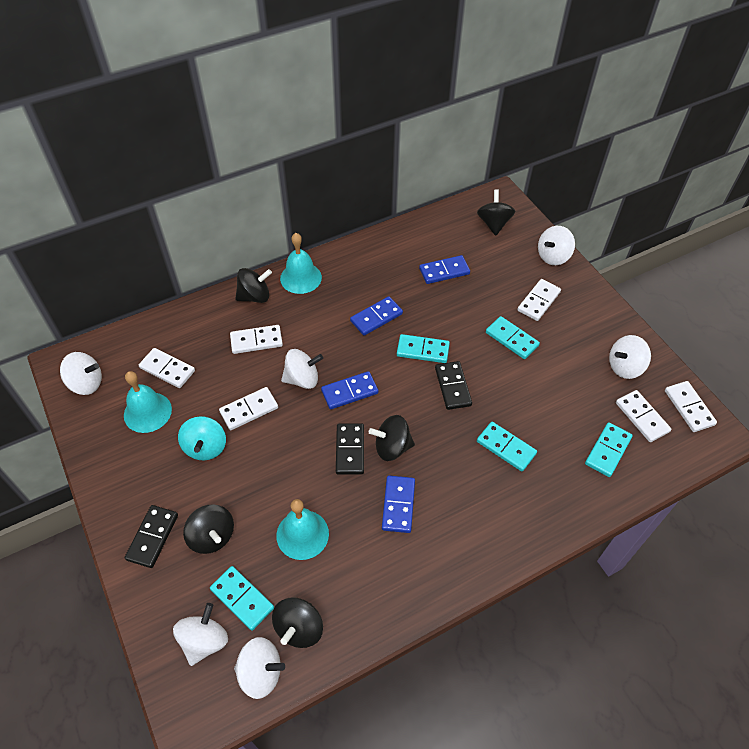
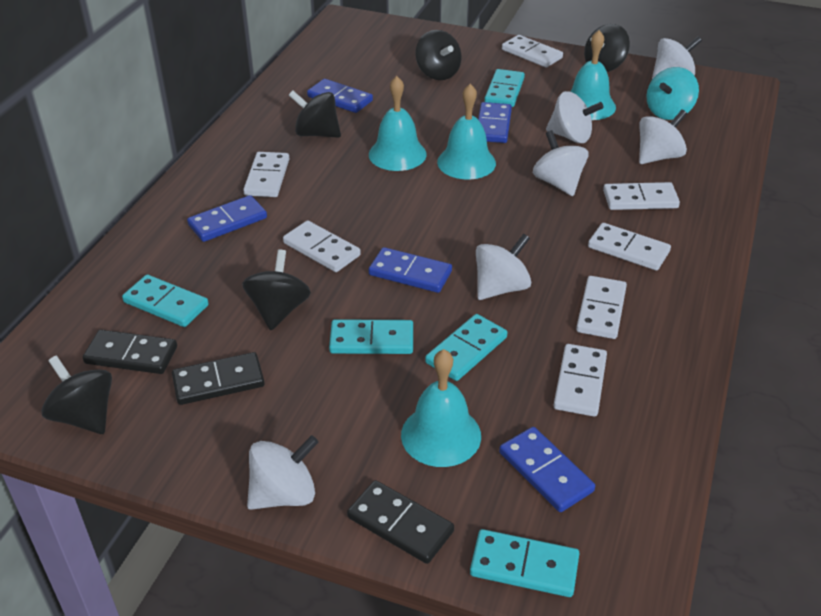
blue domino: 4 -> 5
turquoise bell: 3 -> 4
white domino: 6 -> 7

